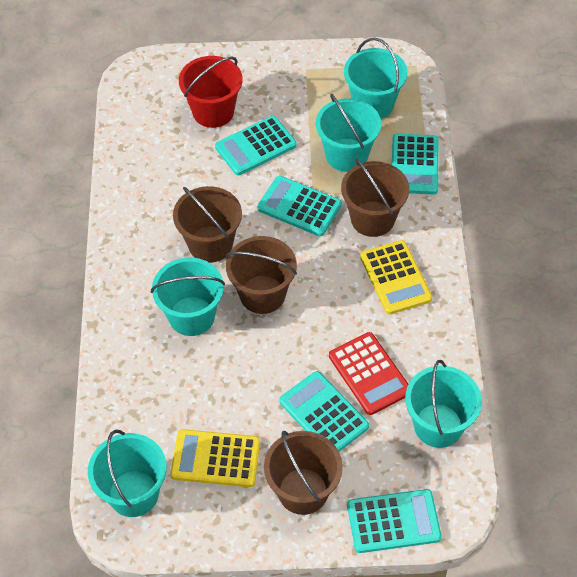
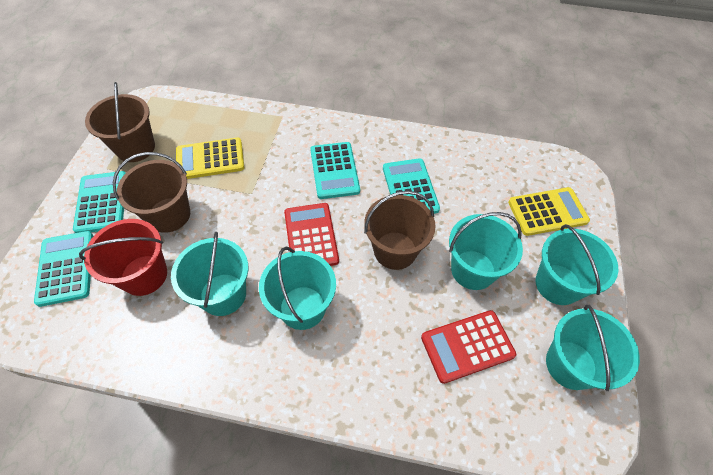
brown bucket: 4 -> 3
red calculator: 1 -> 2
turquoise calculator: 5 -> 4

